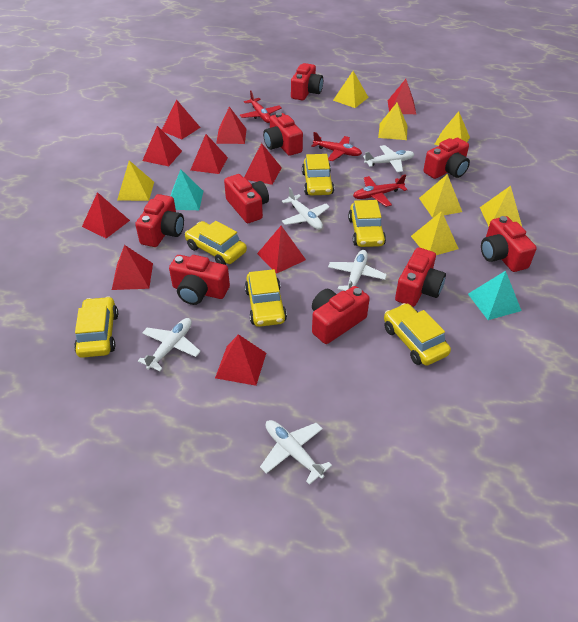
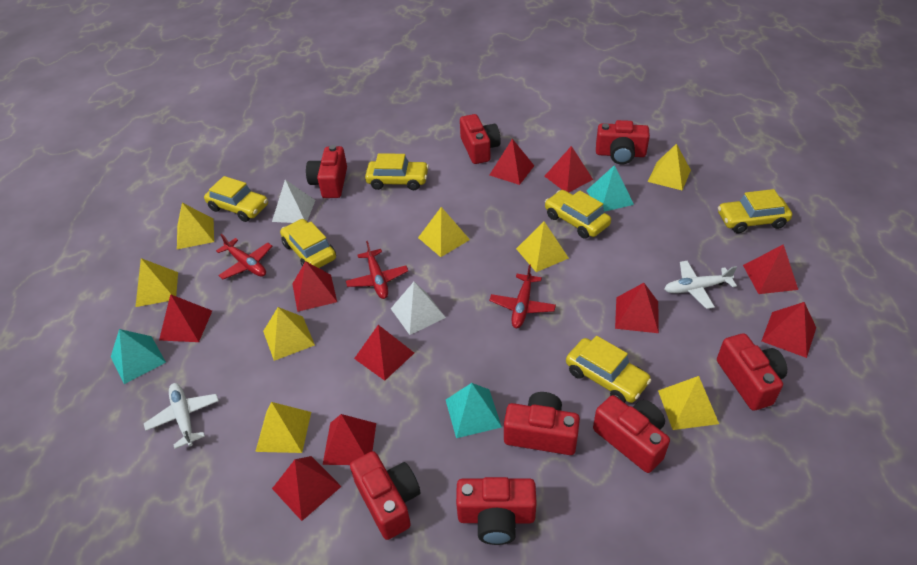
red camera: 9 -> 8
turquoise pyramid: 2 -> 3
white plane: 5 -> 2
white pyramid: 0 -> 2
yellow pyramid: 7 -> 8

